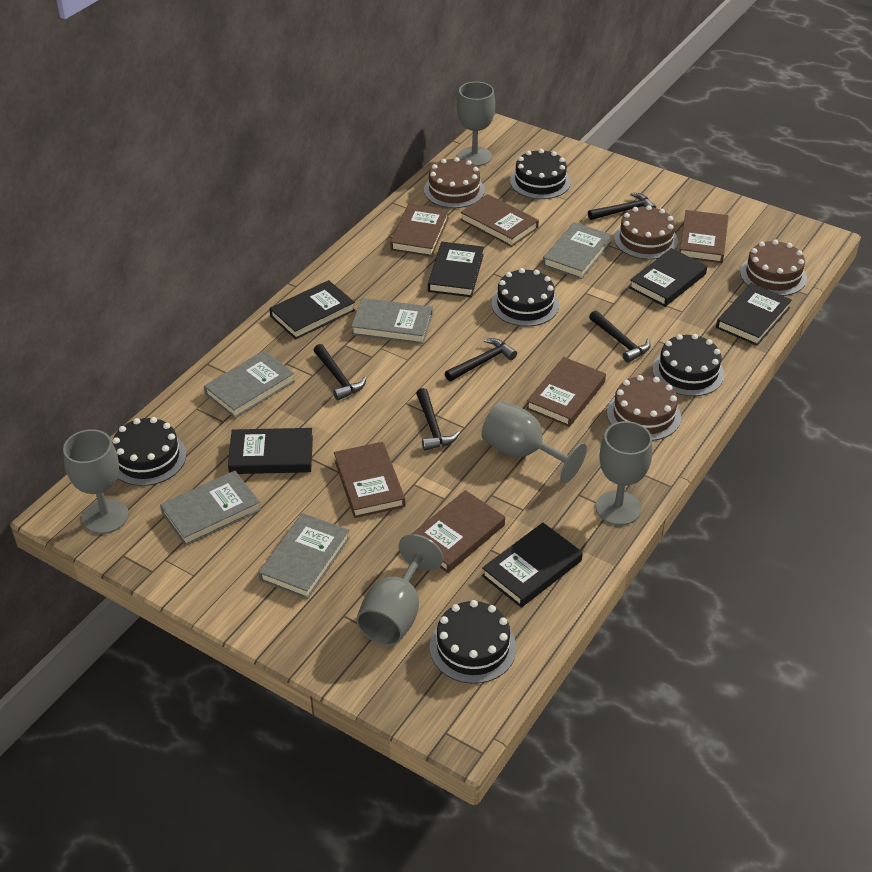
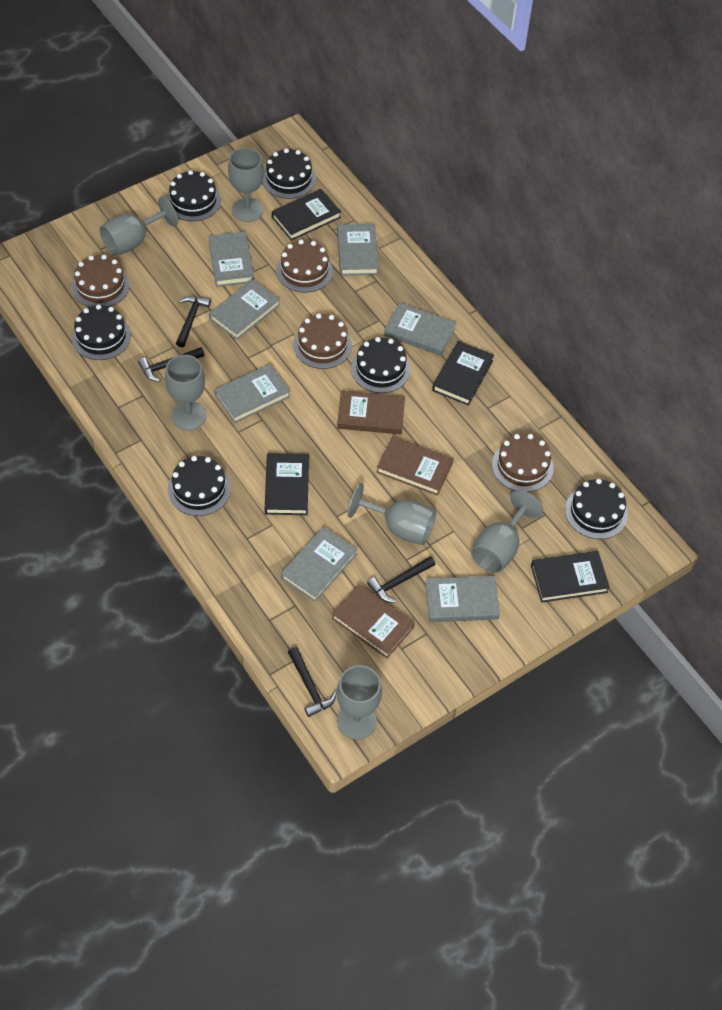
black book: 6 -> 4
black cake: 5 -> 6
black hammer: 5 -> 4
brown book: 6 -> 3
grey book: 5 -> 7
grey goblet: 5 -> 6

